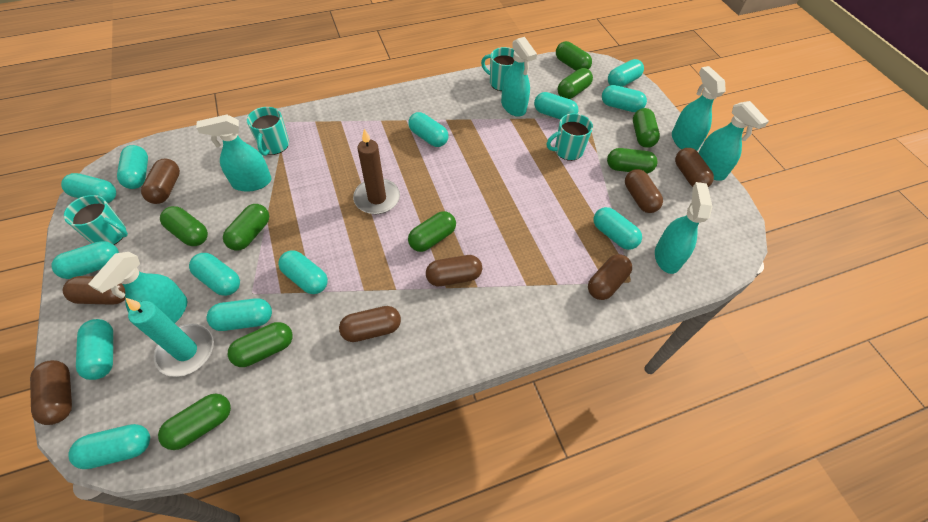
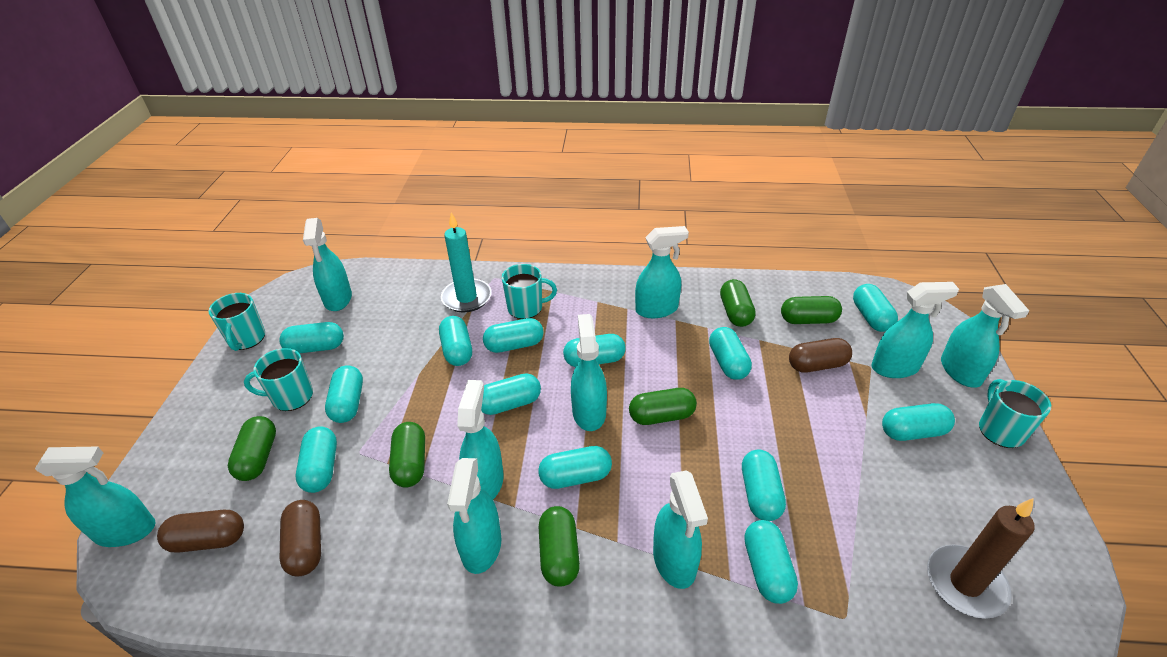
brown capsule: 8 -> 3
green capsule: 9 -> 6
turquoise spray bottle: 6 -> 9

